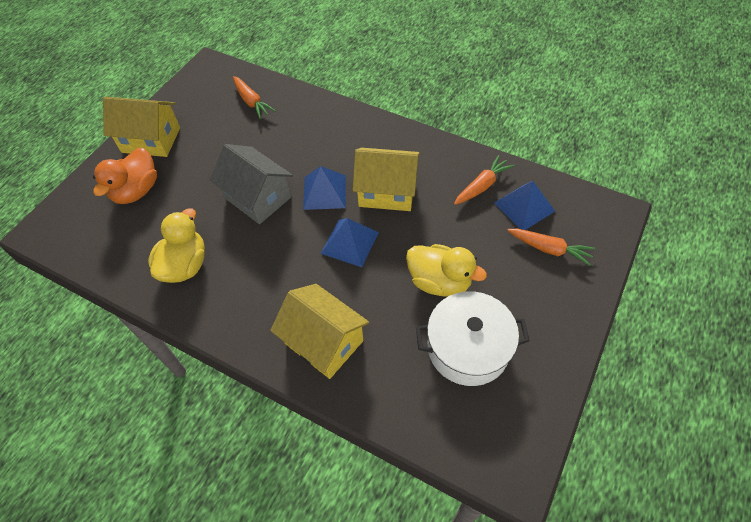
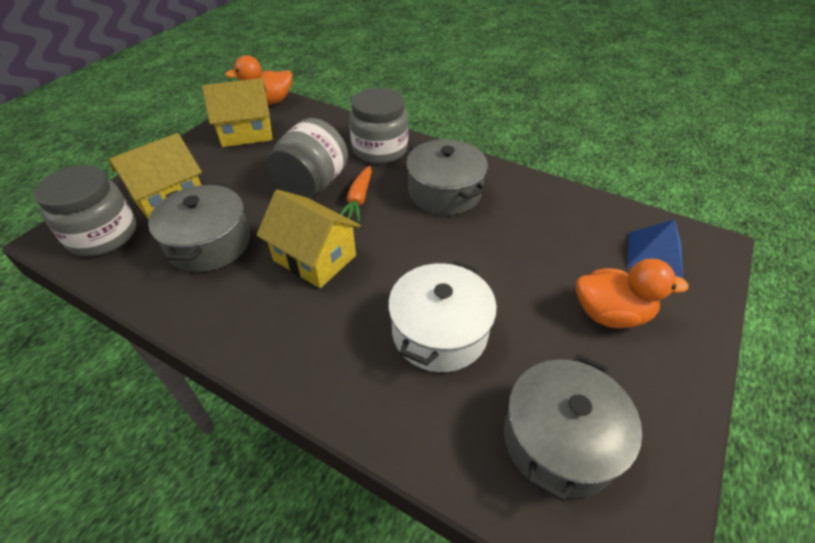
blue pyramid: 3 -> 1
grey house: 1 -> 0
grey jar: 0 -> 3
grey pot: 0 -> 3
orange carrot: 3 -> 1
orange duck: 1 -> 2
yellow duck: 2 -> 0

